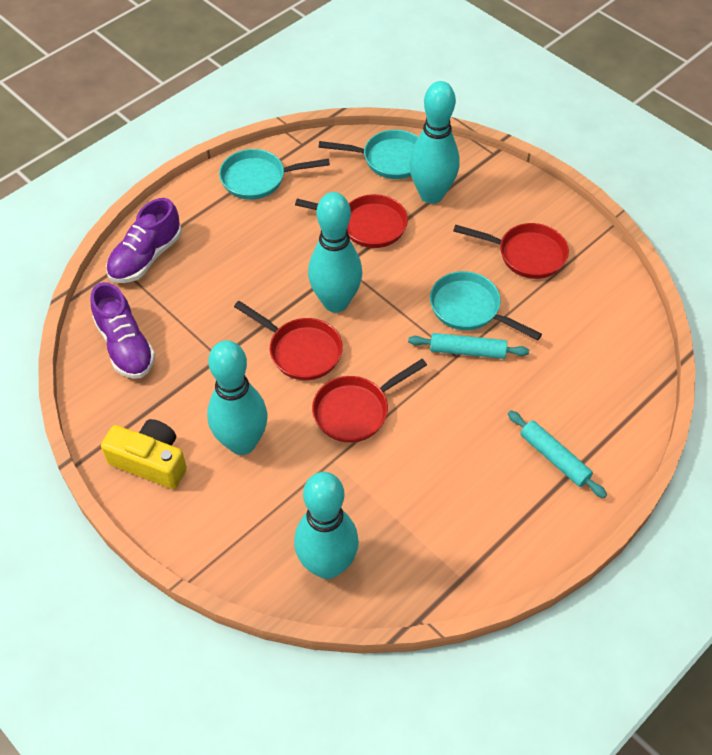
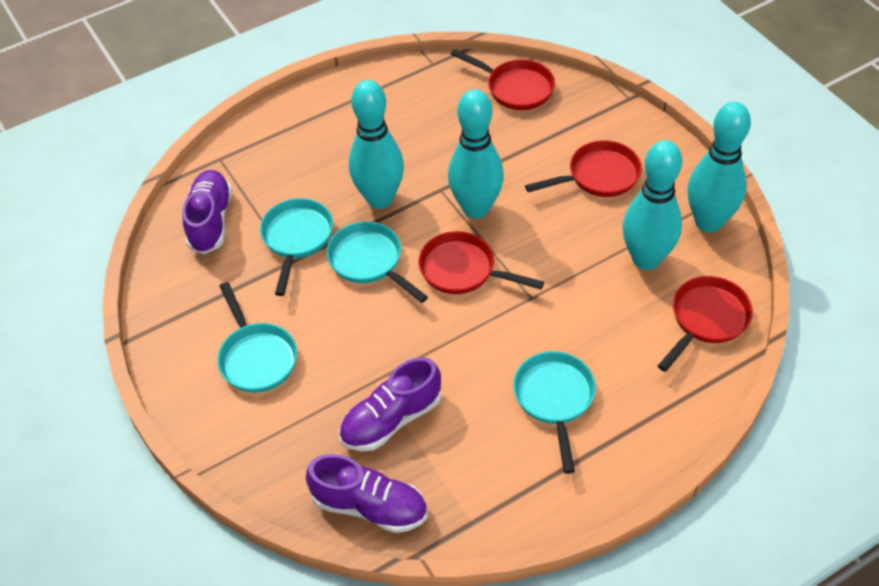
purple shoe: 2 -> 3
turquoise pan: 3 -> 4
turquoise rolling pin: 2 -> 0
yellow camera: 1 -> 0

